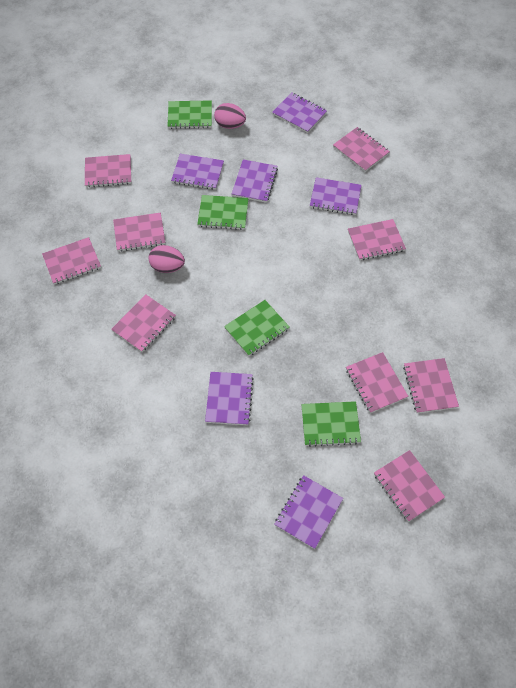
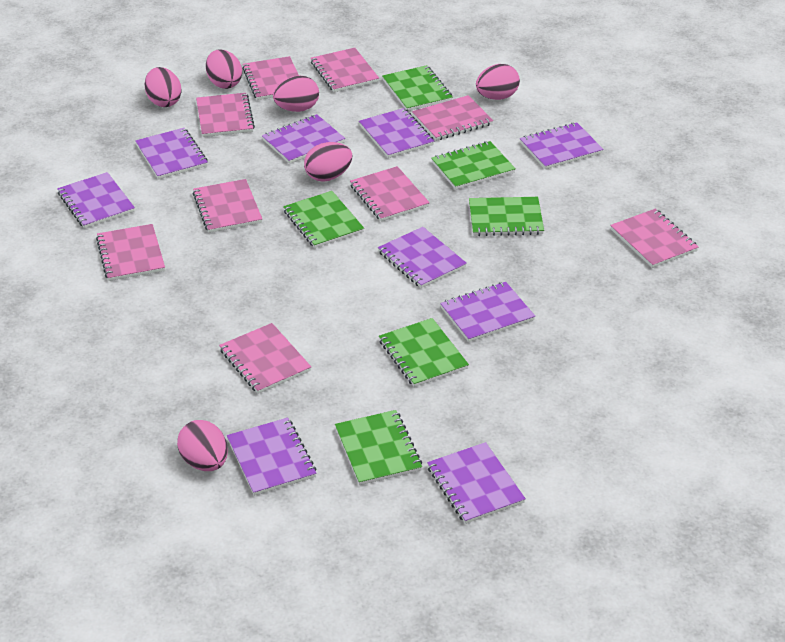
green notebook: 4 -> 6
pink egg: 2 -> 6
purple notebook: 6 -> 9

